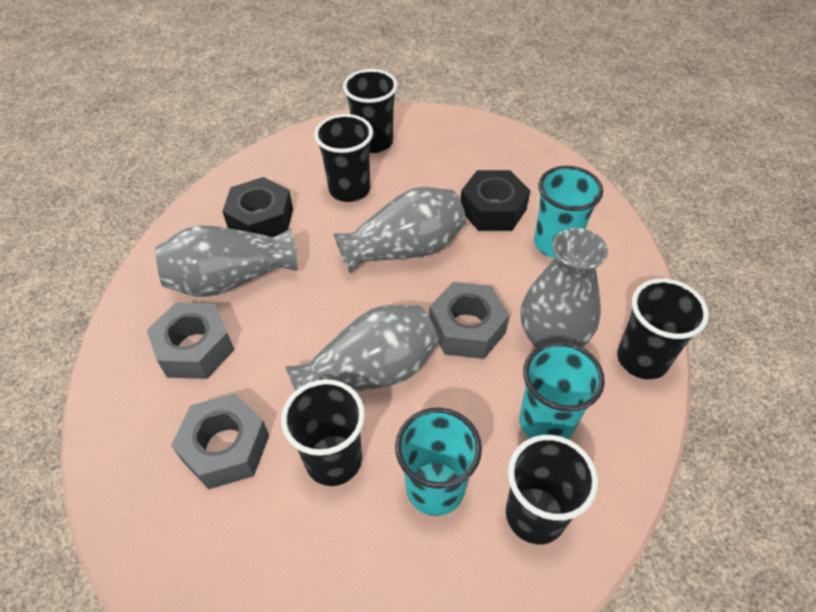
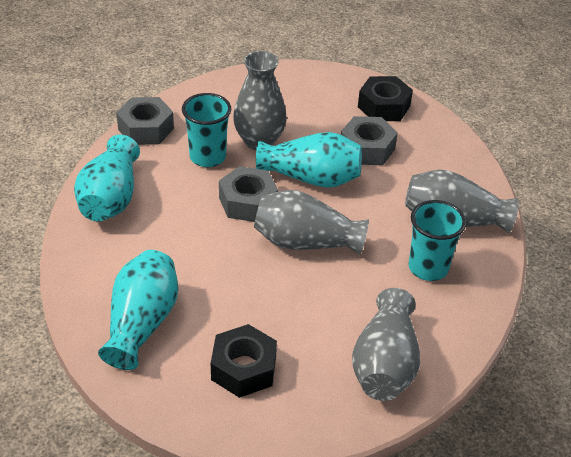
black cup: 5 -> 0
turquoise cup: 3 -> 2
turquoise vase: 0 -> 3

